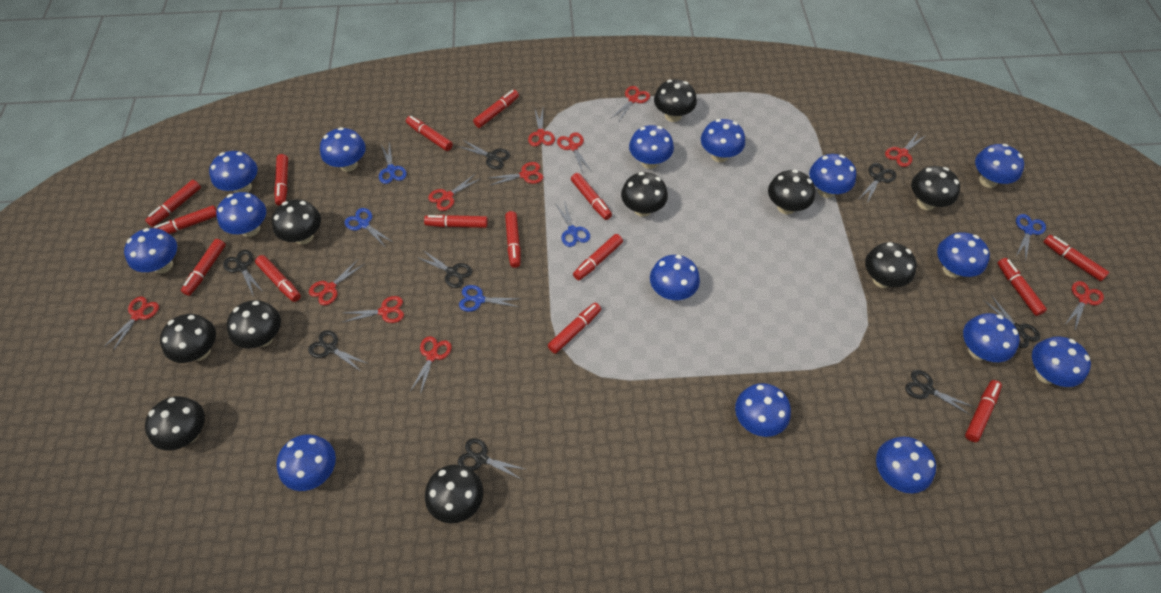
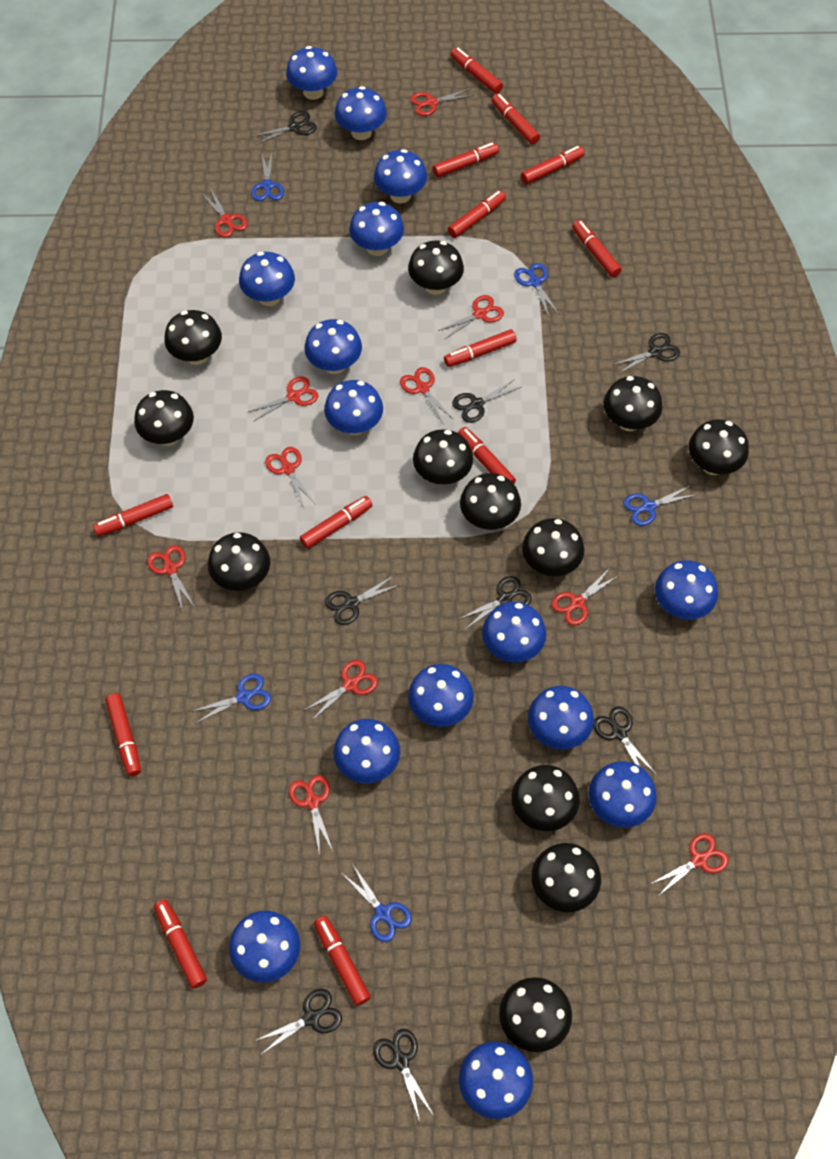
black mushroom: 10 -> 12
red marker: 15 -> 13

